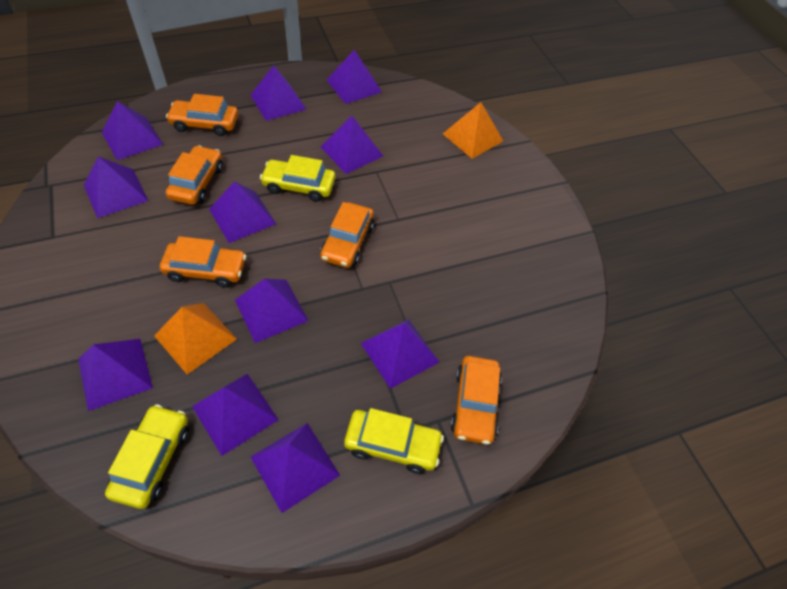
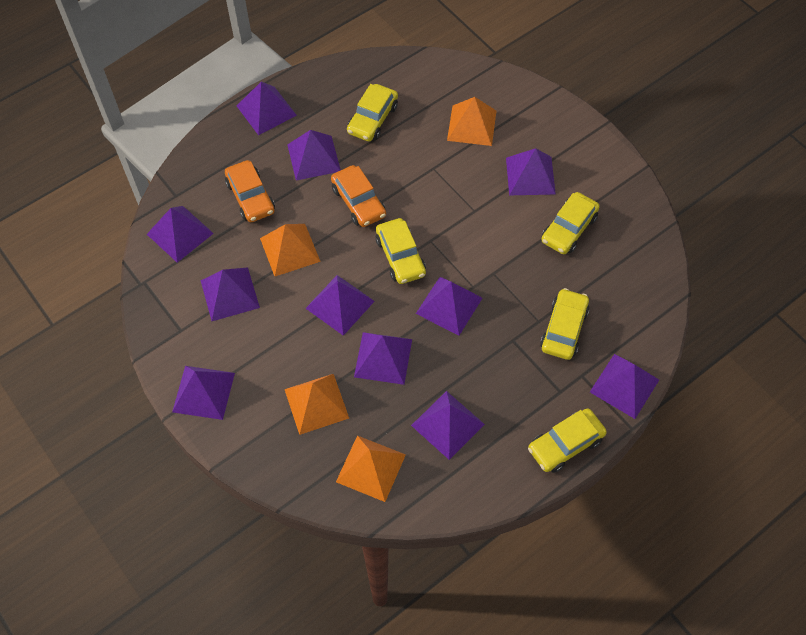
orange car: 5 -> 2
orange pyramid: 2 -> 4
yellow car: 3 -> 5

